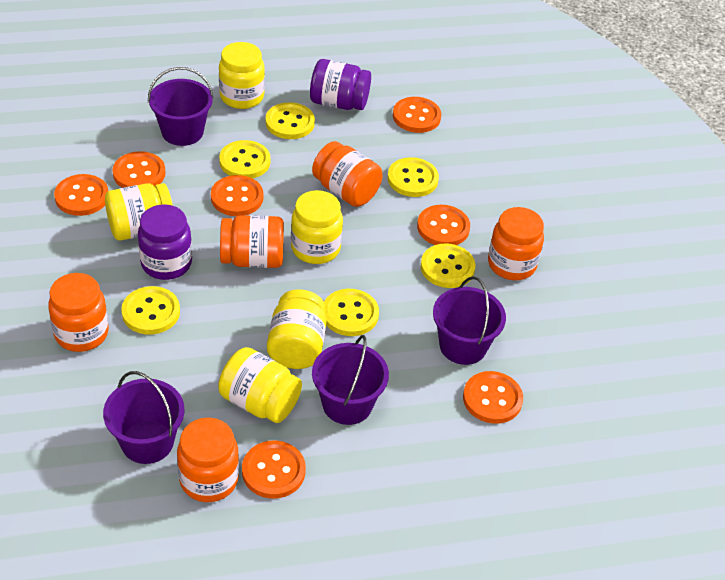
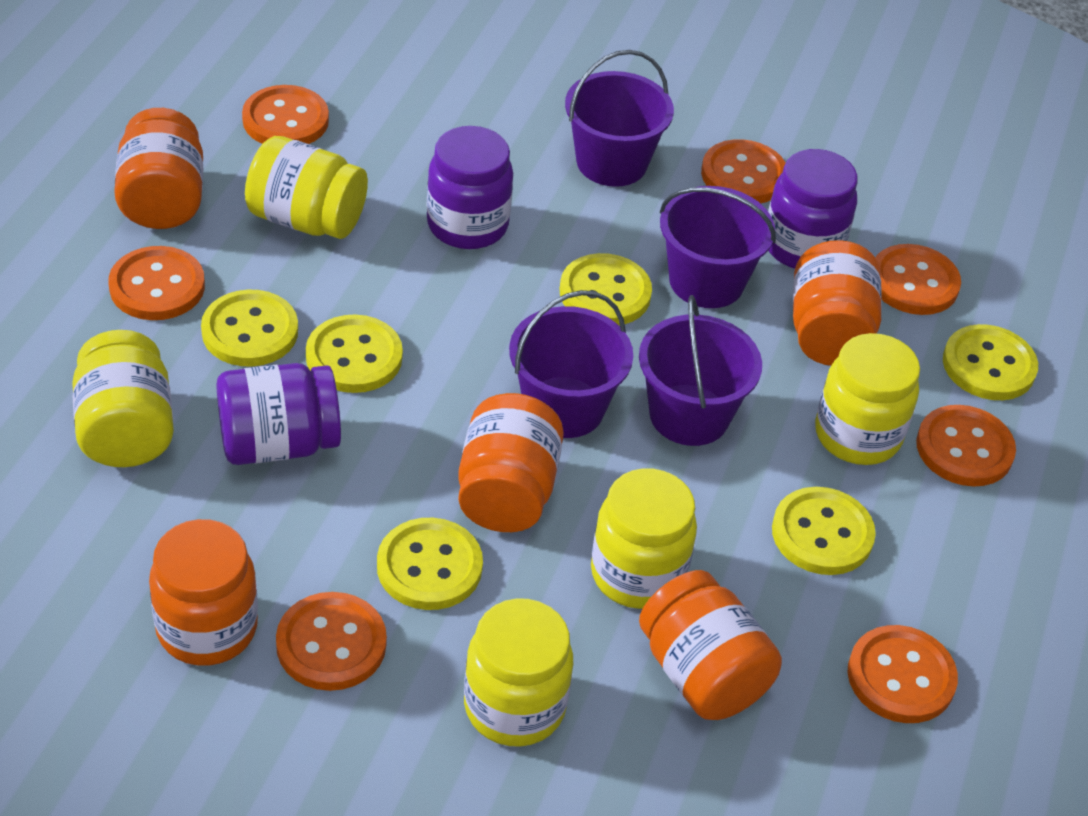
purple jar: 2 -> 3

